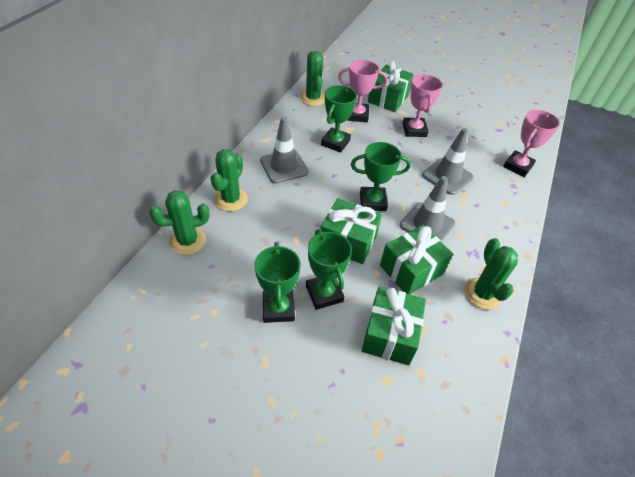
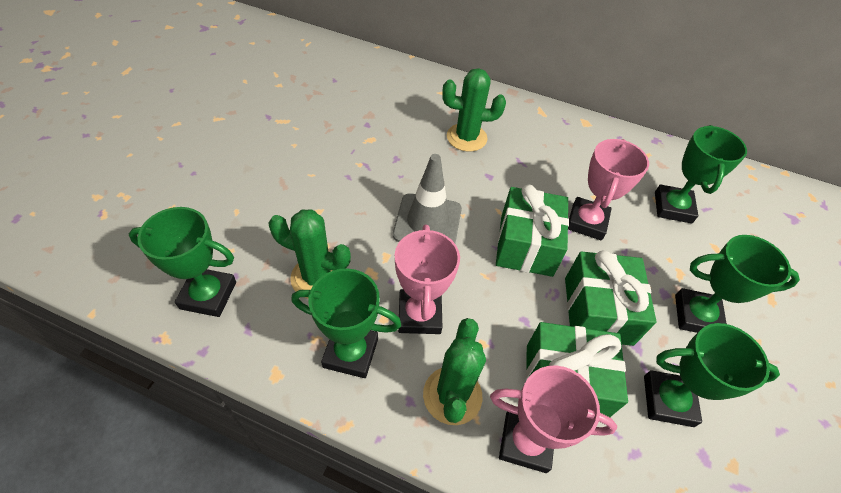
green cactus: 4 -> 3
green gift: 4 -> 3
green trophy: 4 -> 5
grey traffic cone: 3 -> 1

